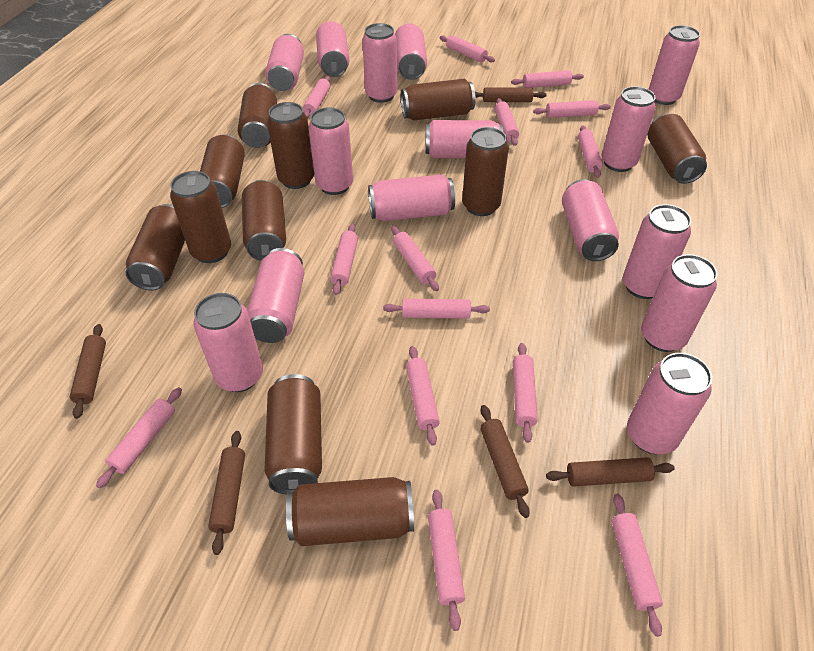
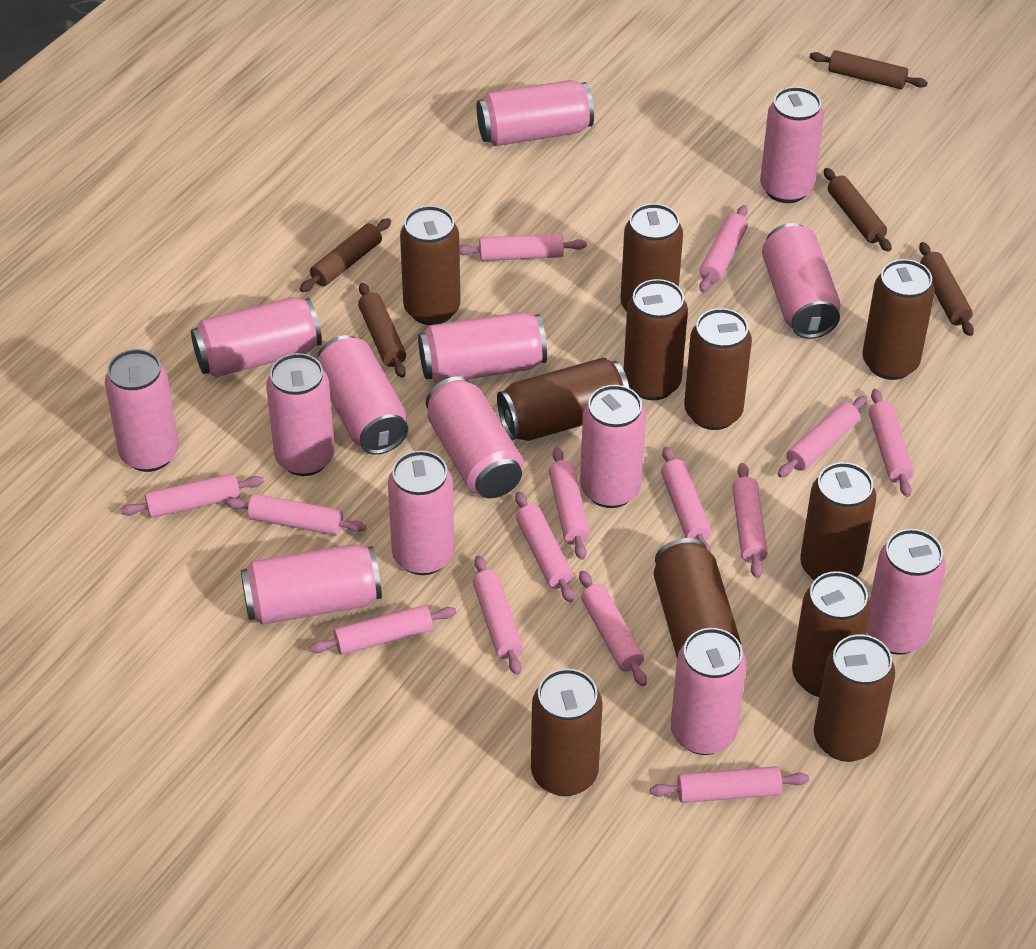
pink can: 15 -> 14

